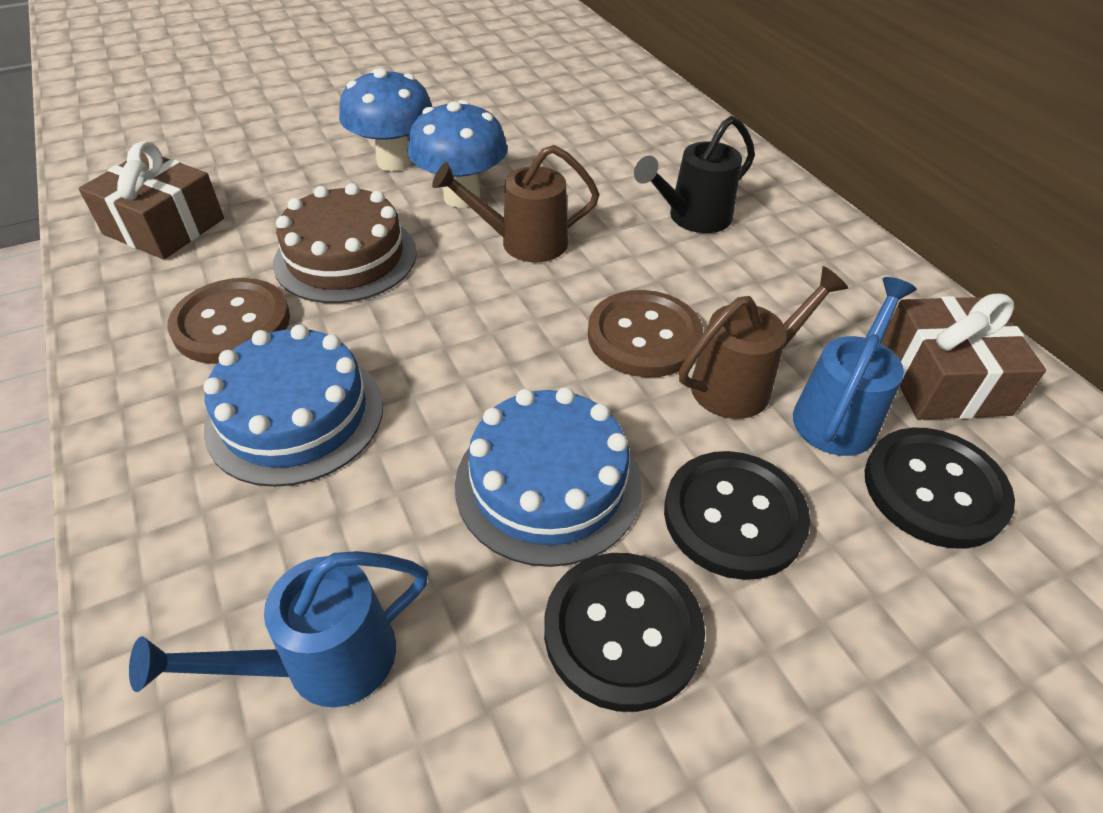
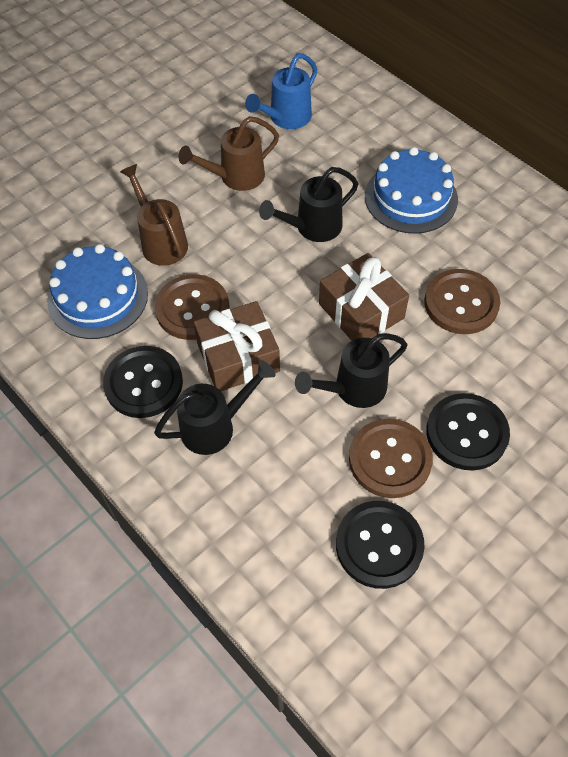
black watering can: 1 -> 3
blue mushroom: 2 -> 0
blue watering can: 2 -> 1
brown button: 2 -> 3
brown cake: 1 -> 0

